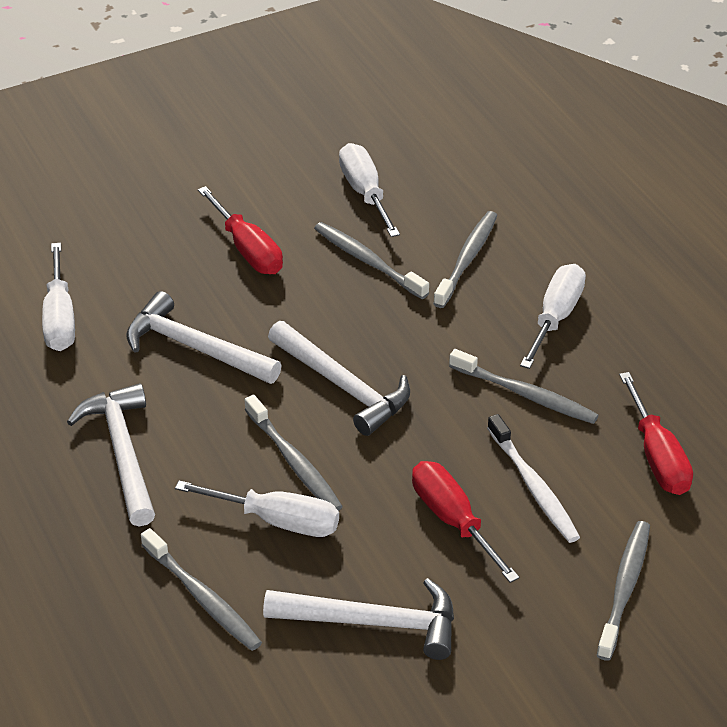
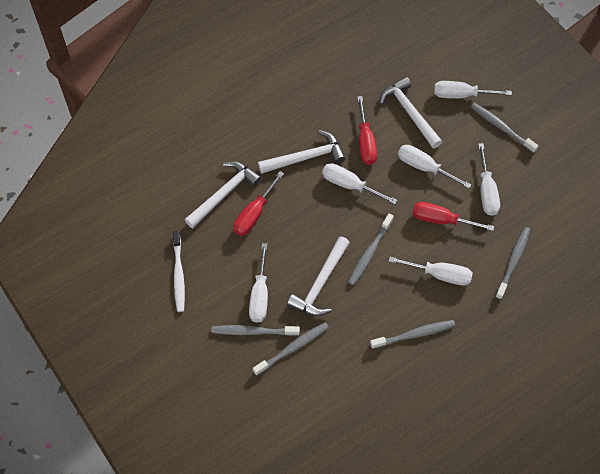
white screwdriver: 4 -> 6

